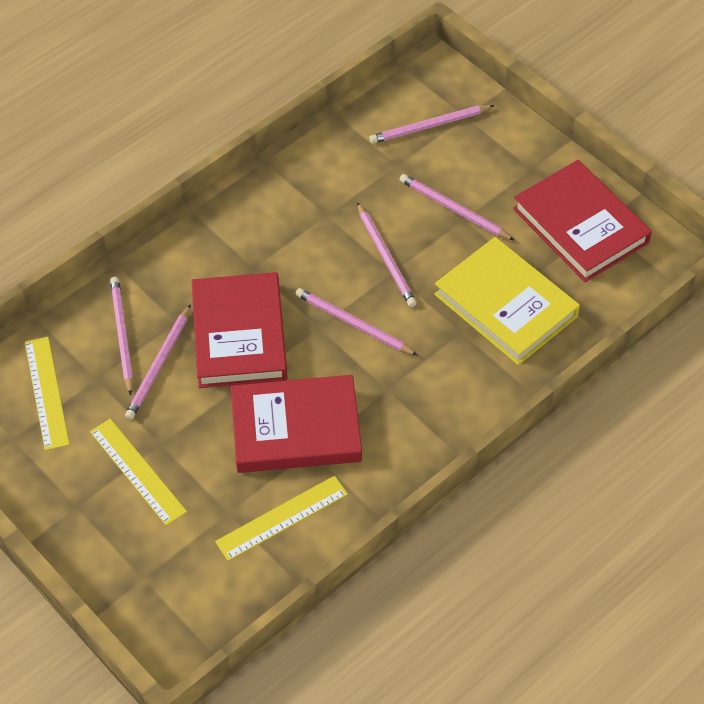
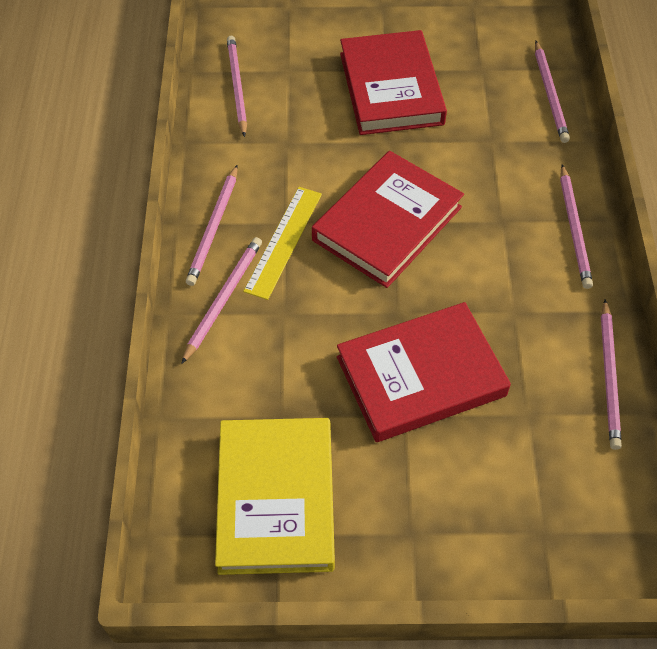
yellow ruler: 3 -> 1

